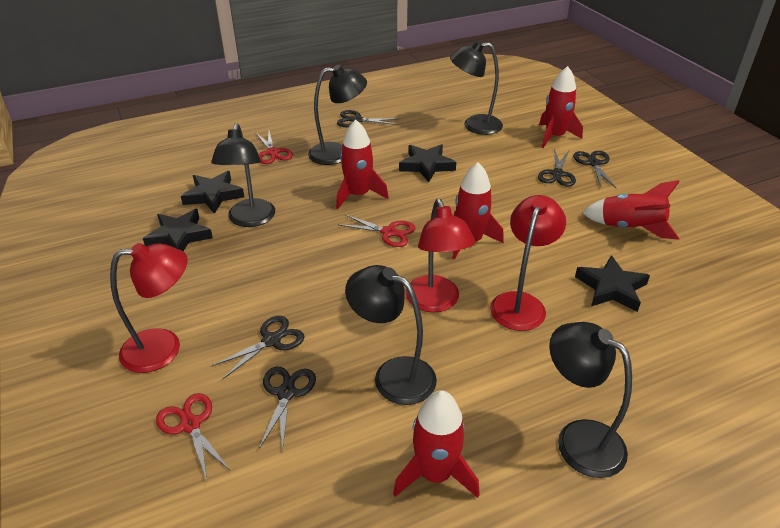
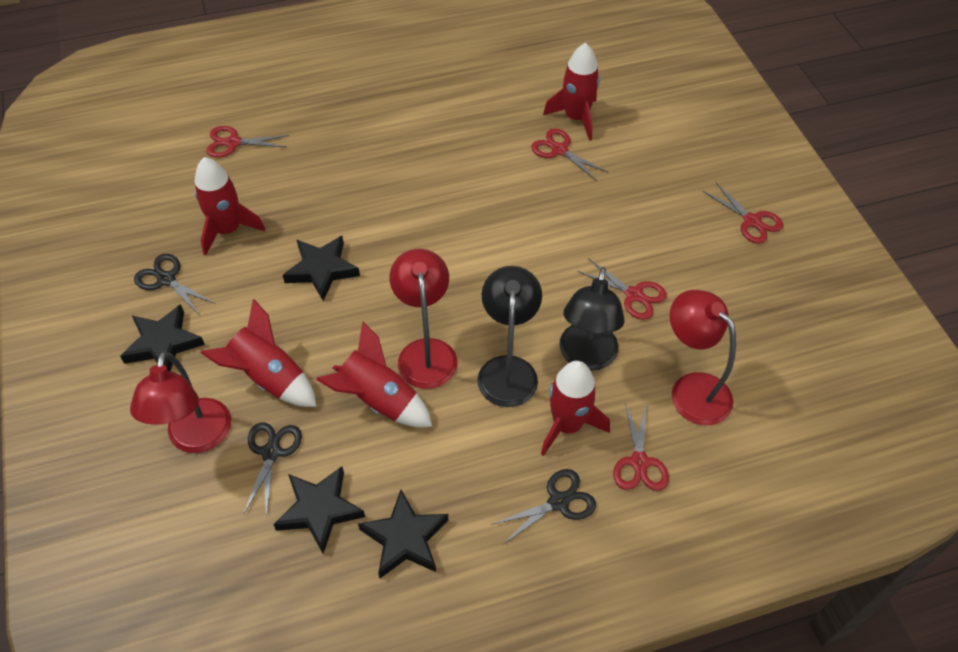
black lamp: 5 -> 2
black scissors: 5 -> 3
red scissors: 3 -> 5

